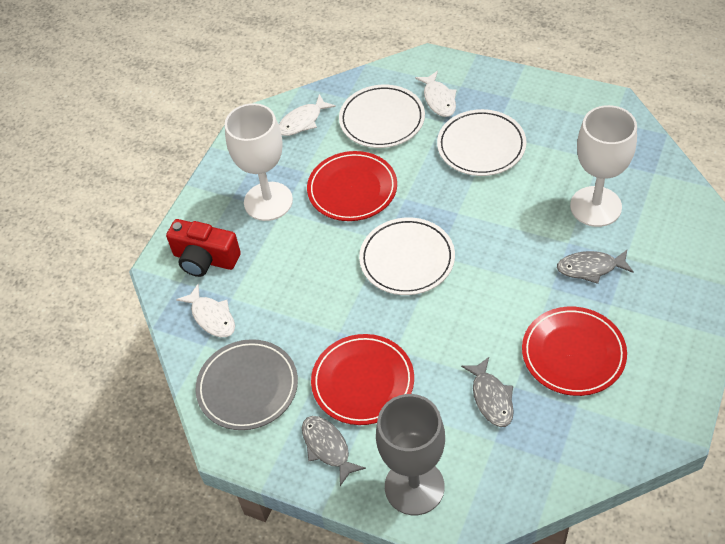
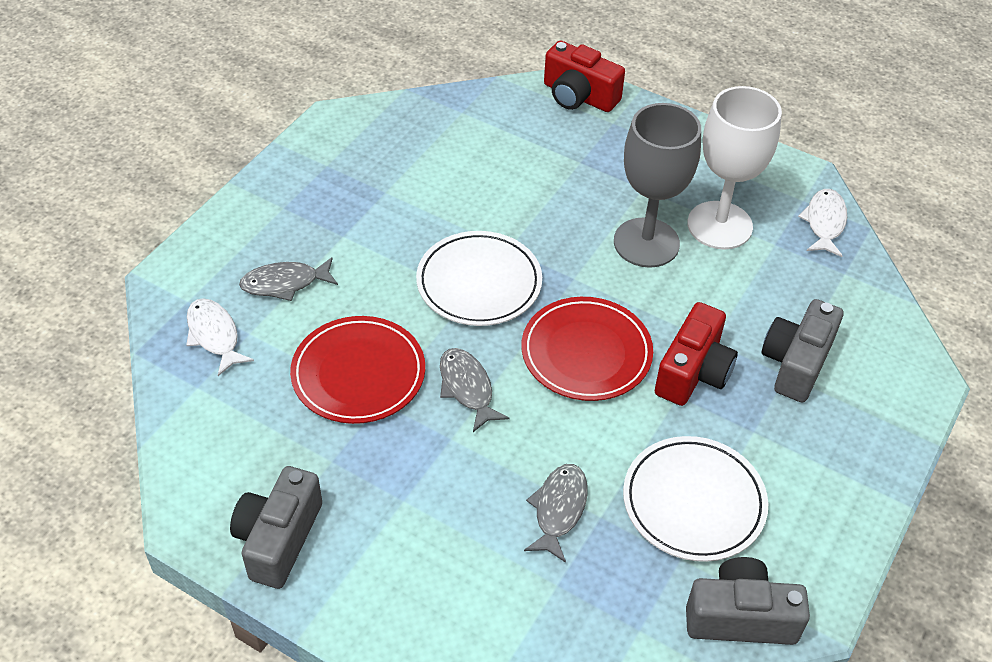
grey camera: 0 -> 3
grey plate: 1 -> 0
red camera: 1 -> 2
red plate: 3 -> 2
white fish: 3 -> 2
white goblet: 2 -> 1
white plate: 3 -> 2

